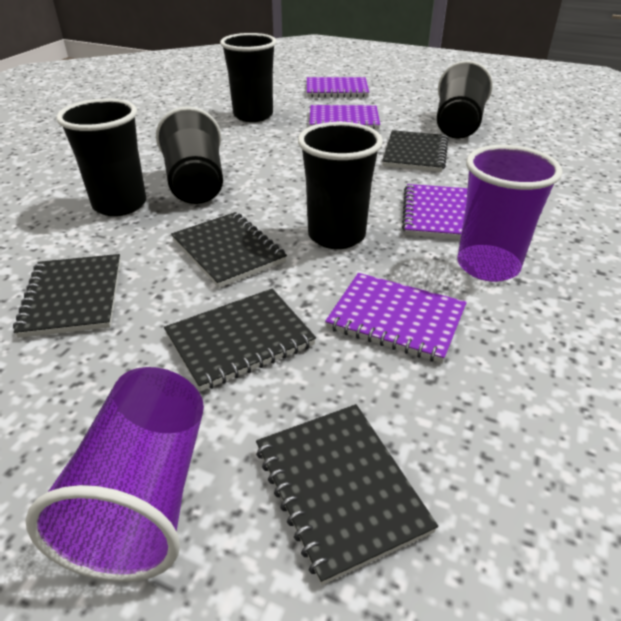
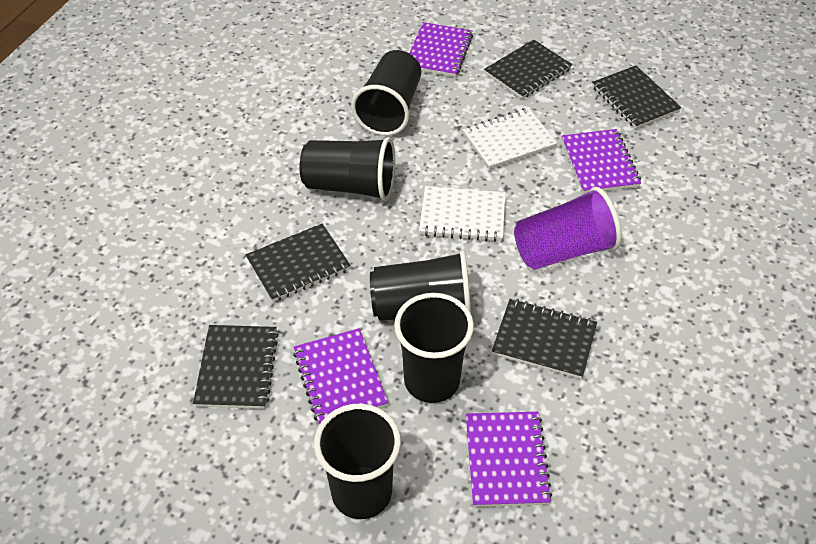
purple cup: 2 -> 1
white notebook: 0 -> 2

